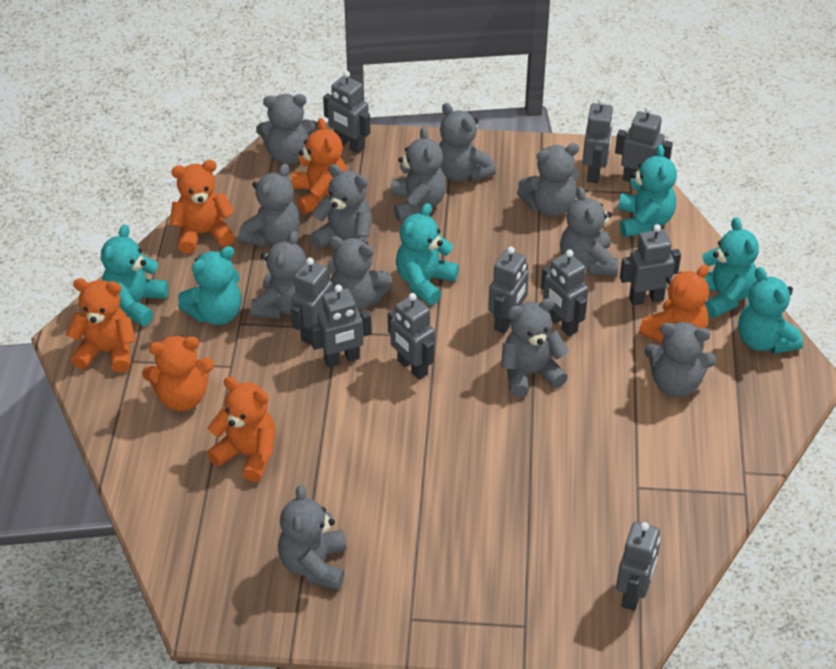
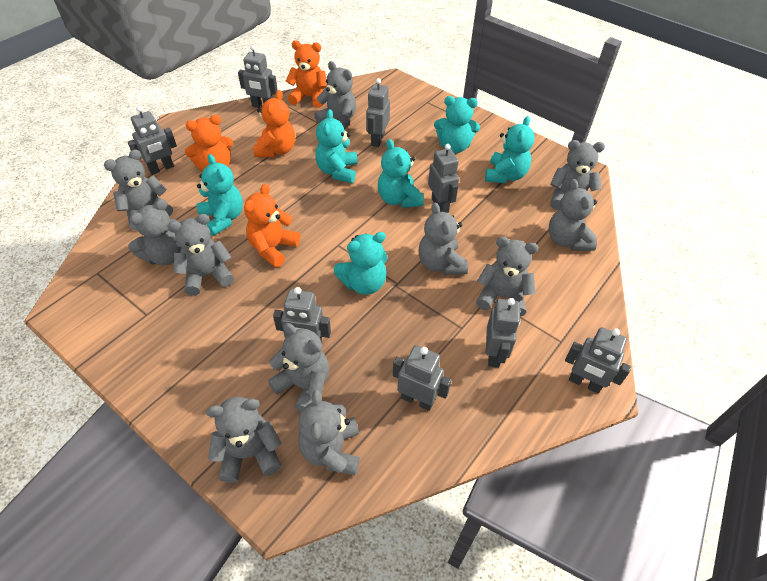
grey robot: 10 -> 8
grey teddy bear: 12 -> 11
orange teddy bear: 6 -> 4

